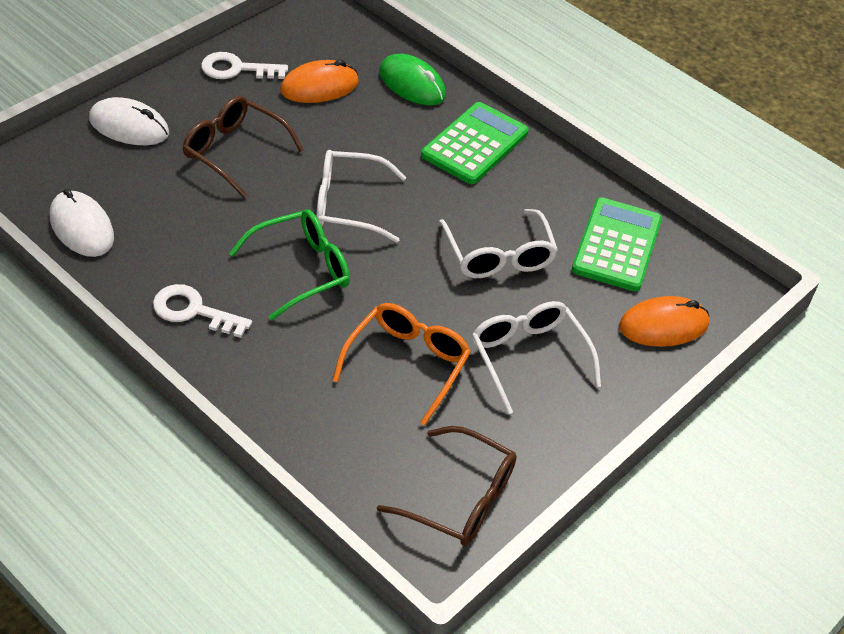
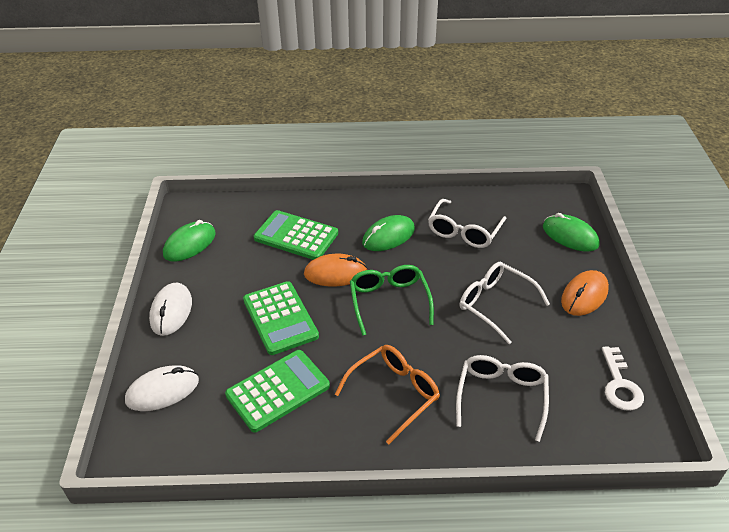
brown glasses: 2 -> 0
green calculator: 2 -> 3
green mouse: 1 -> 3
white key: 2 -> 1

